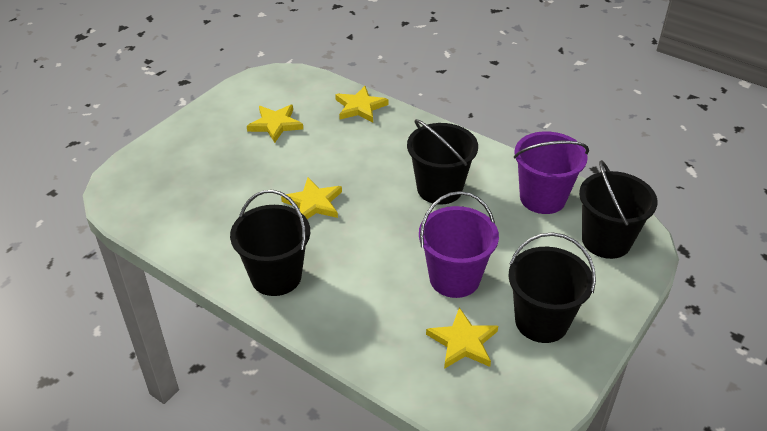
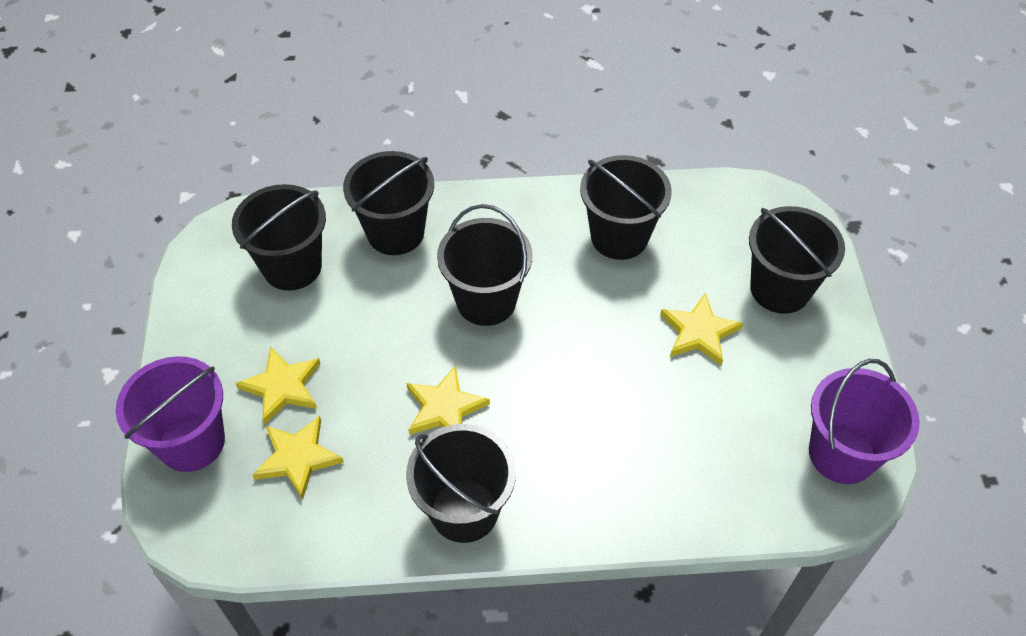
black bucket: 4 -> 6

